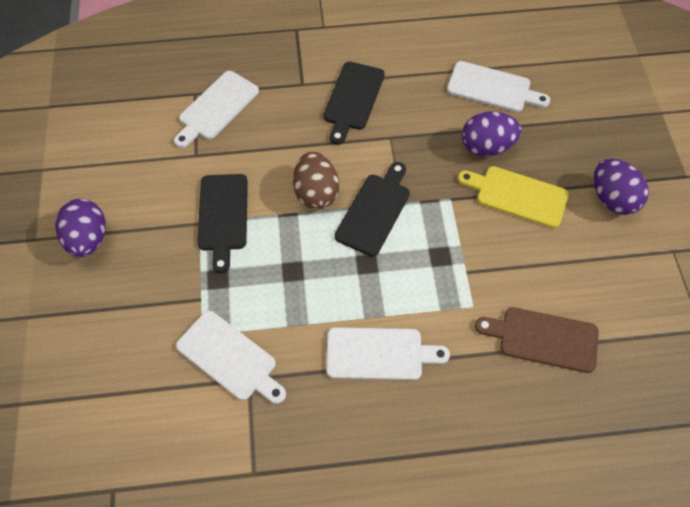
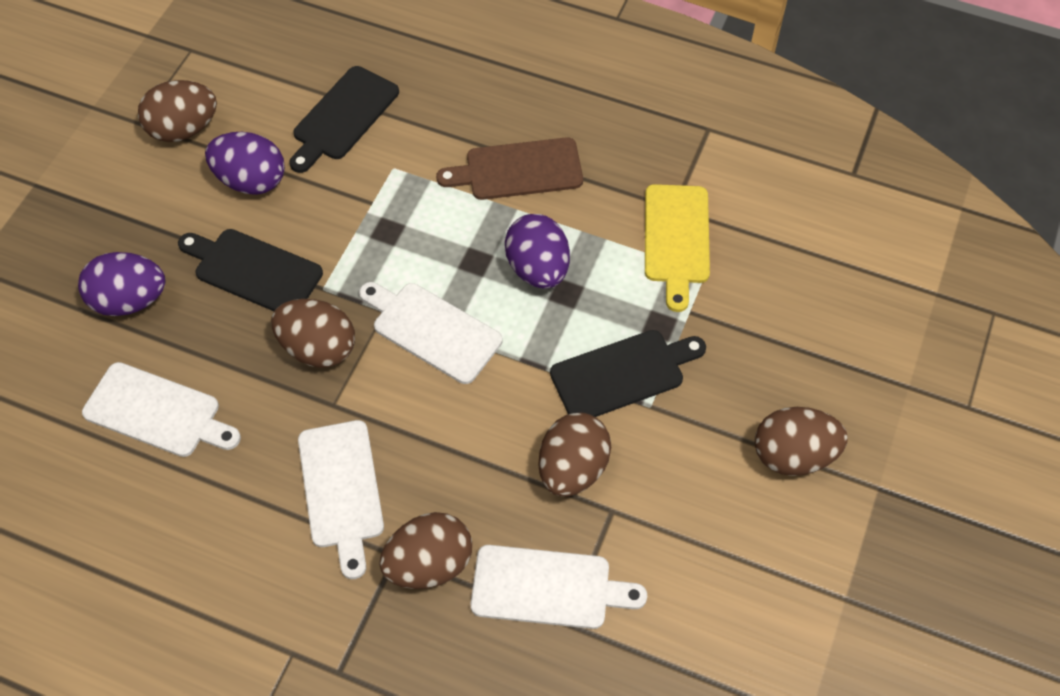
brown egg: 1 -> 5

